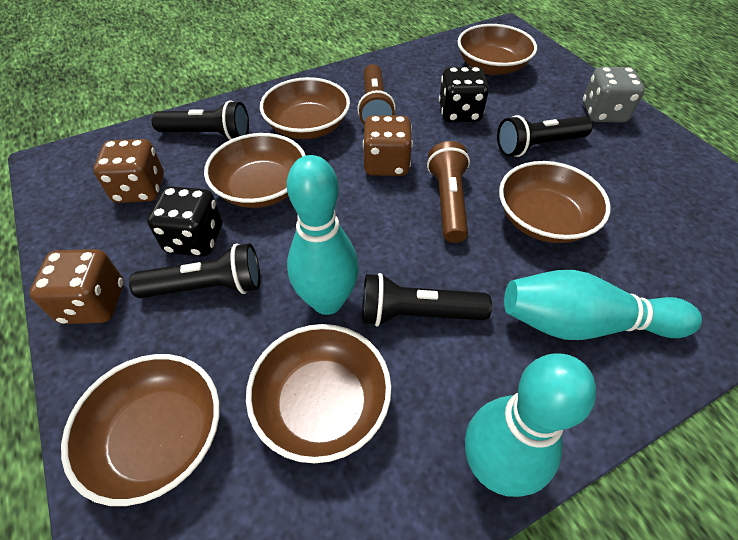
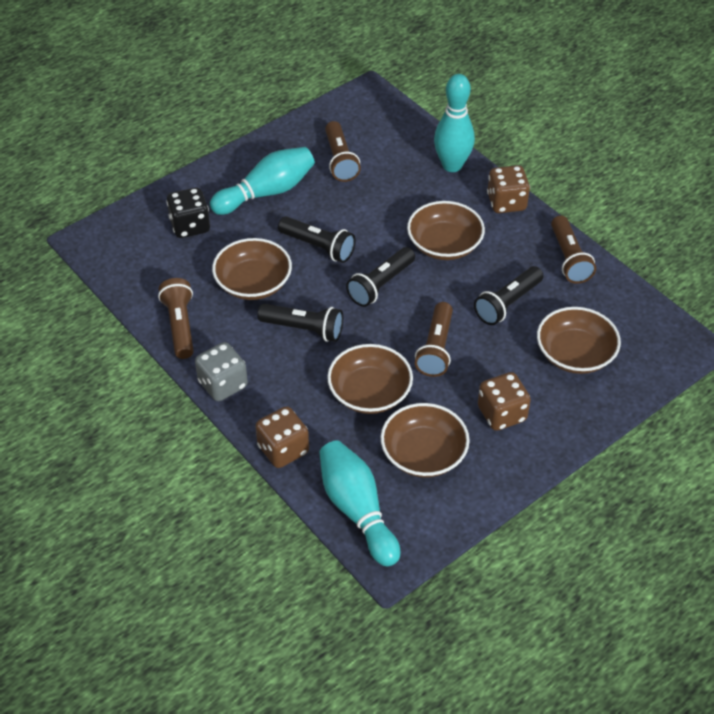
black dice: 2 -> 1
brown bowl: 6 -> 5
brown flashlight: 2 -> 4

